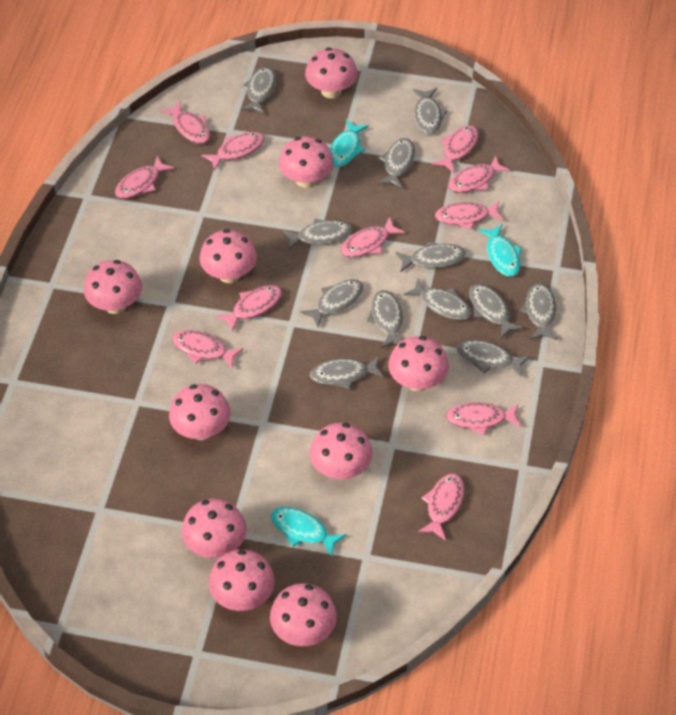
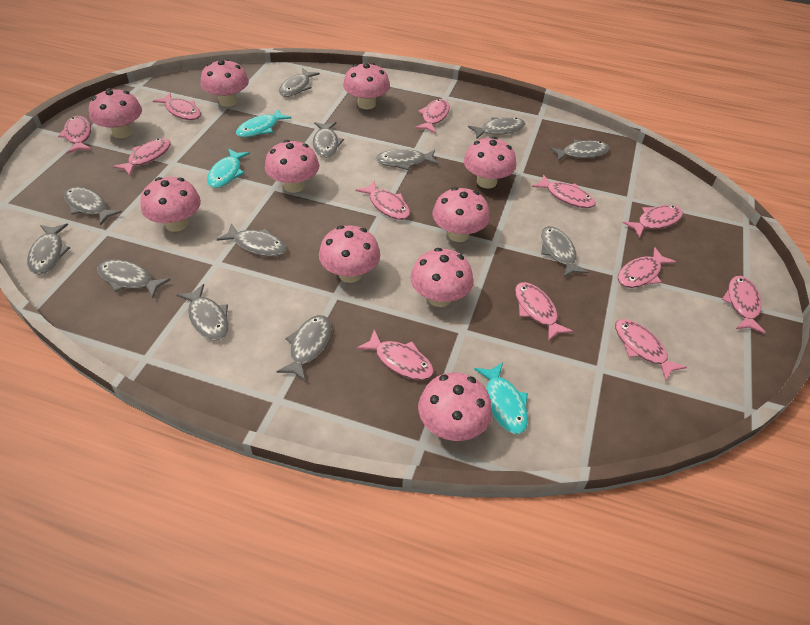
pink fish: 11 -> 12

